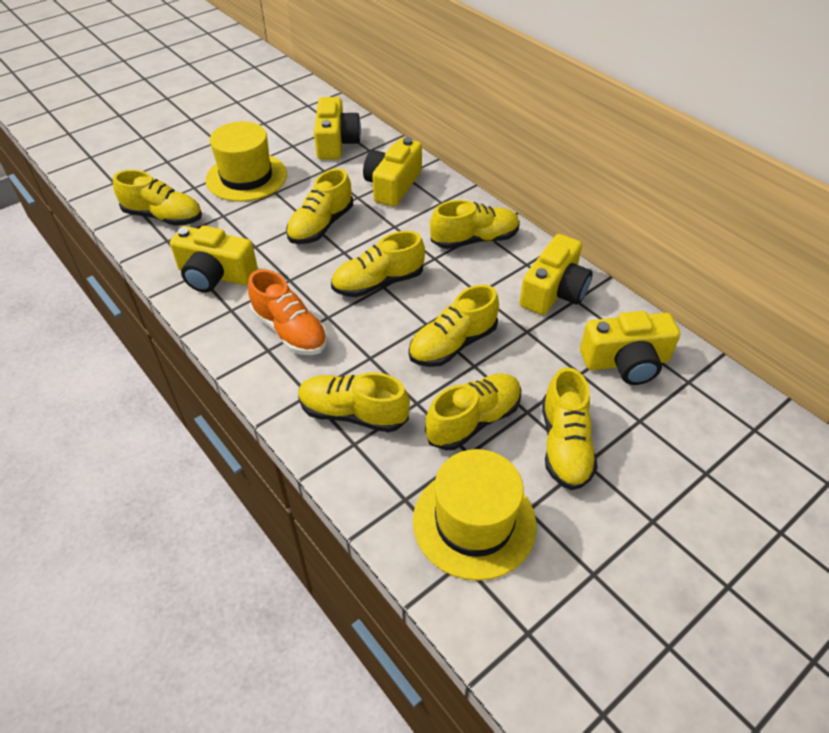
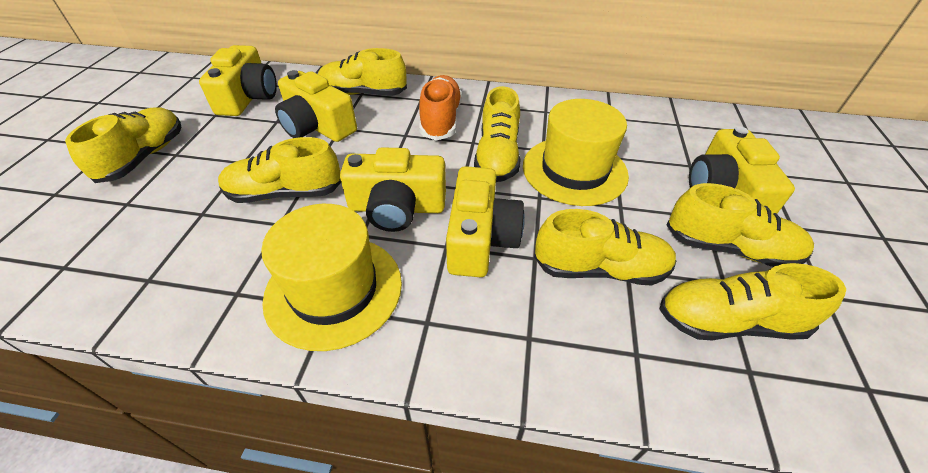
yellow shoe: 8 -> 7

